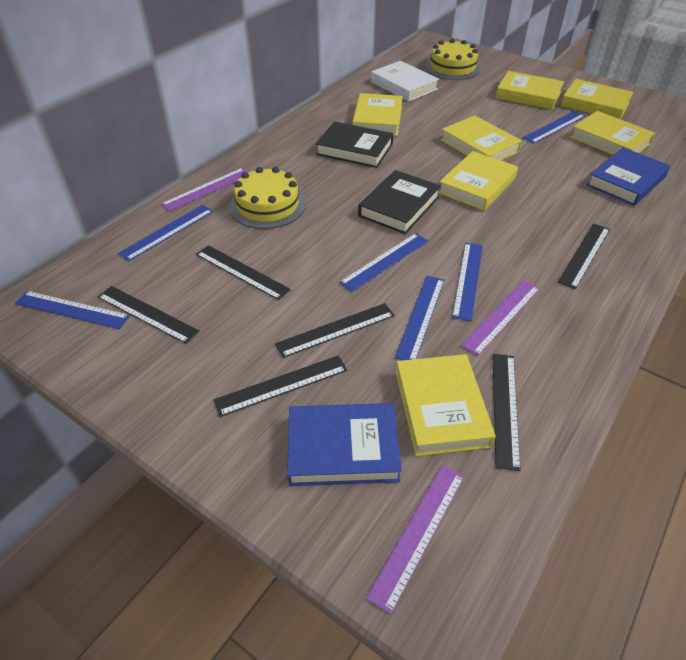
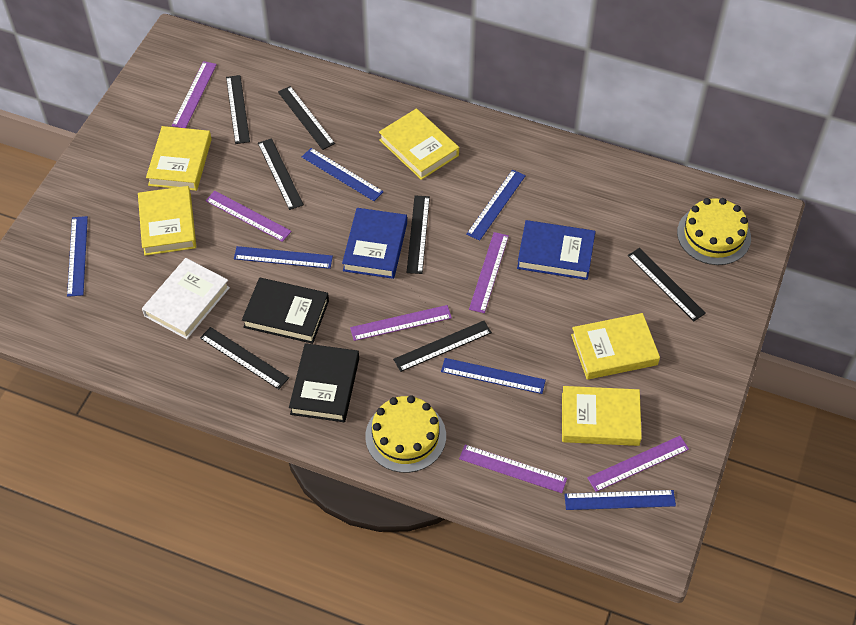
black ruler: 6 -> 7
purple ruler: 3 -> 6
yellow book: 7 -> 5

